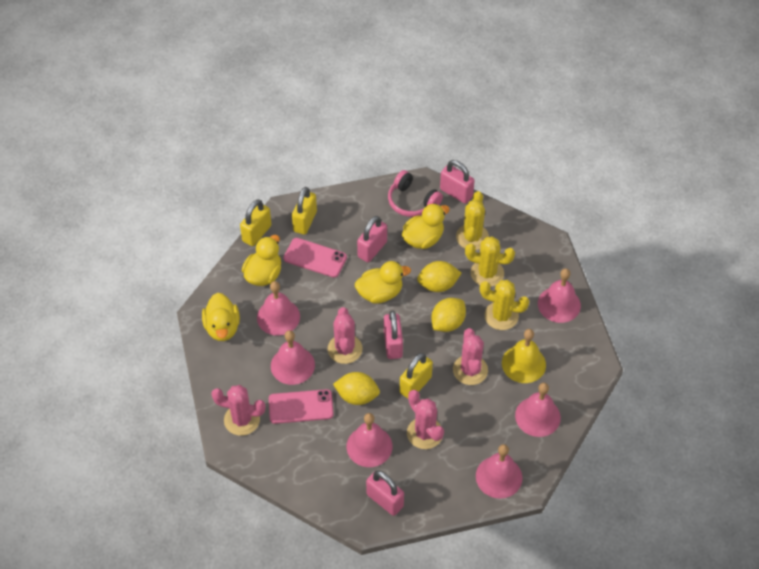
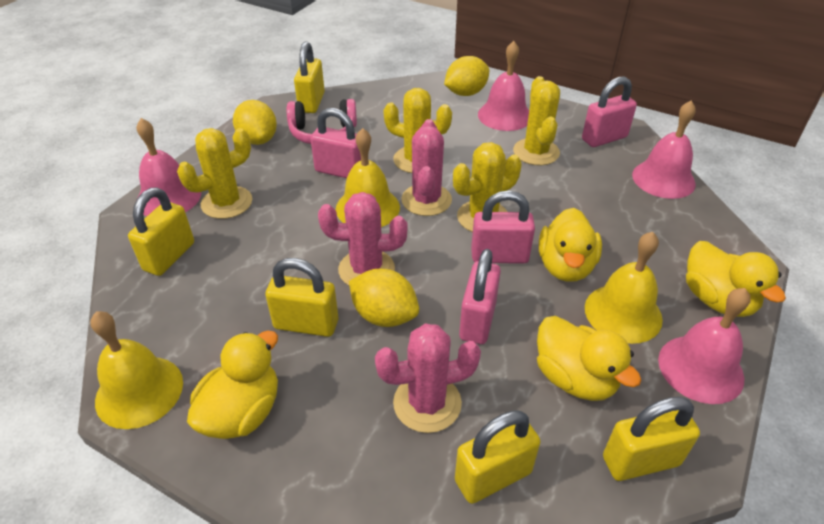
pink bell: 6 -> 4
pink cactus: 4 -> 3
pink phone: 2 -> 0
yellow bell: 1 -> 3
yellow cactus: 3 -> 4
yellow padlock: 3 -> 5

